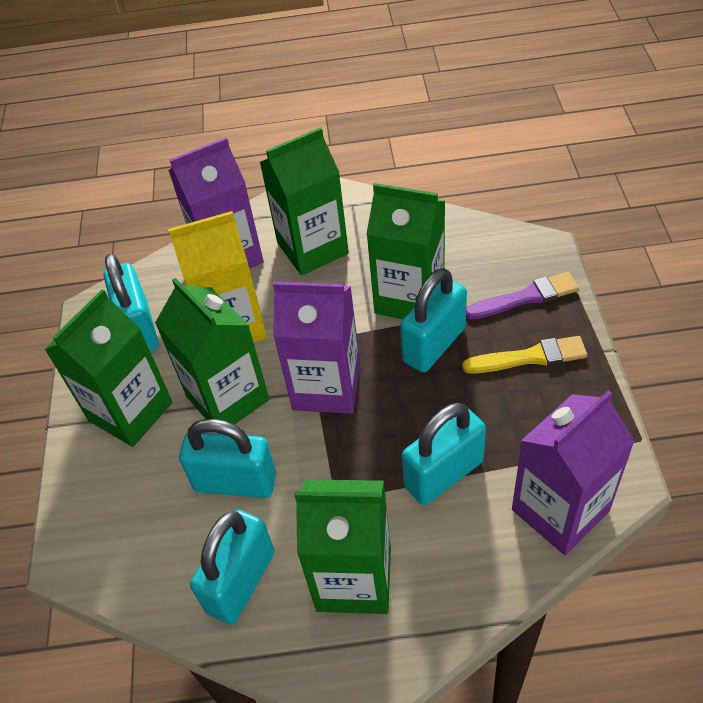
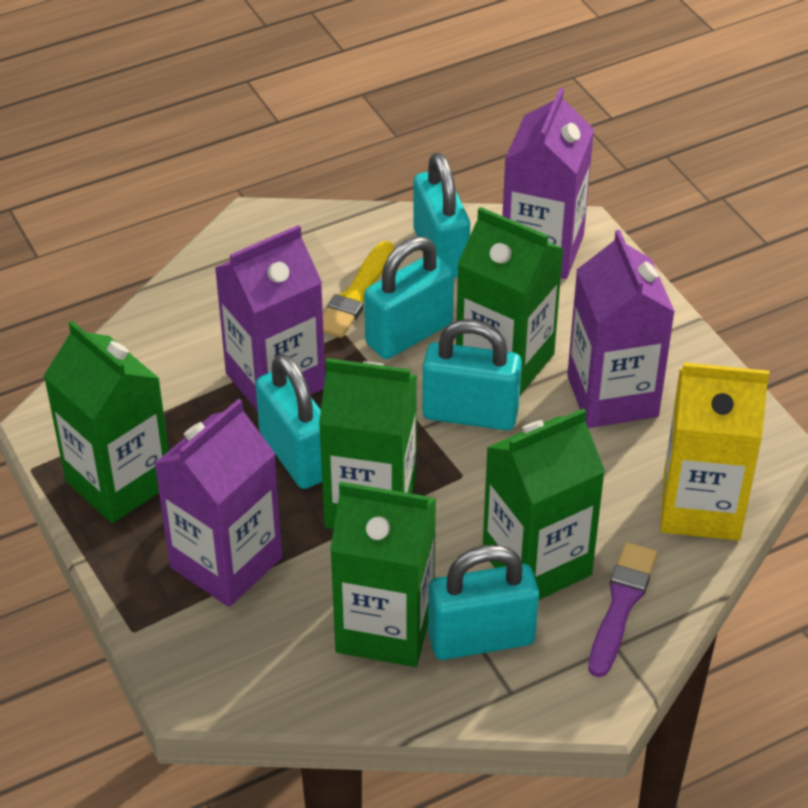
purple carton: 3 -> 4

